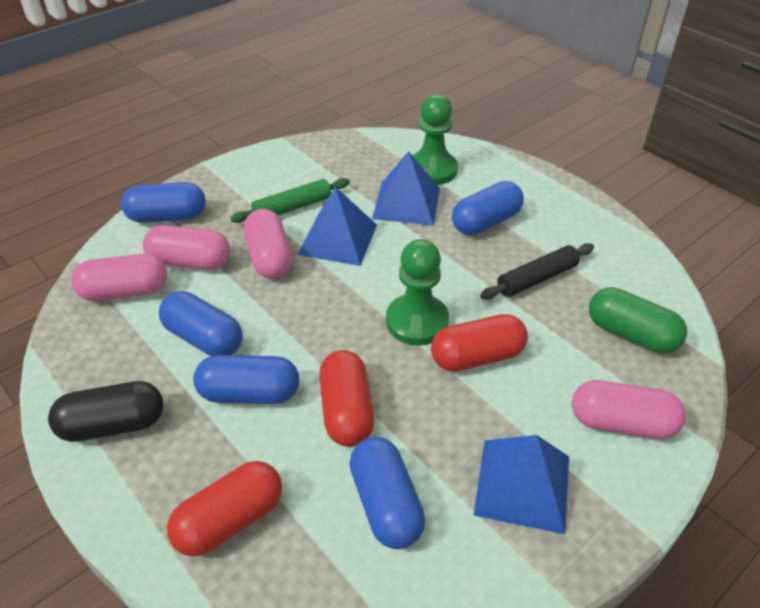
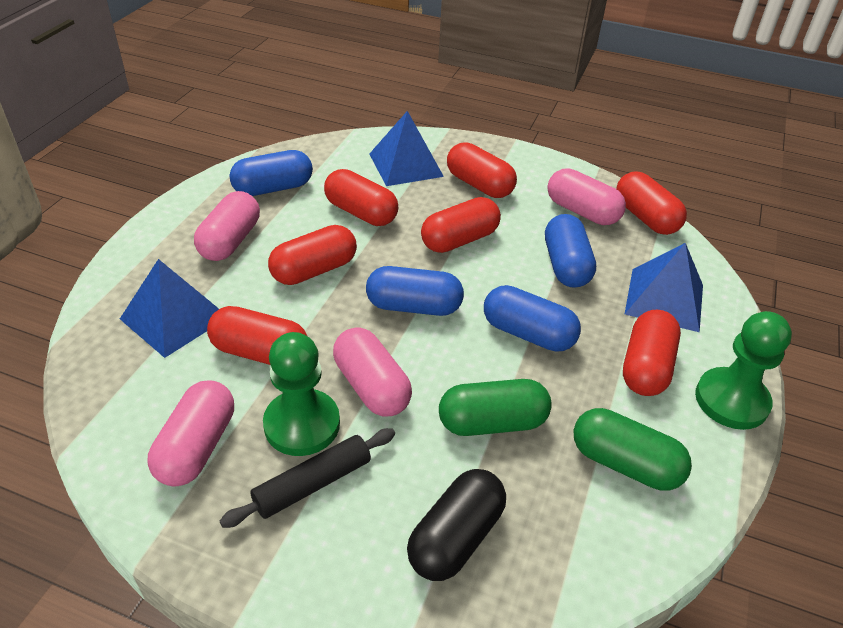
blue capsule: 5 -> 4
green capsule: 1 -> 2
green rolling pin: 1 -> 0
red capsule: 3 -> 7

